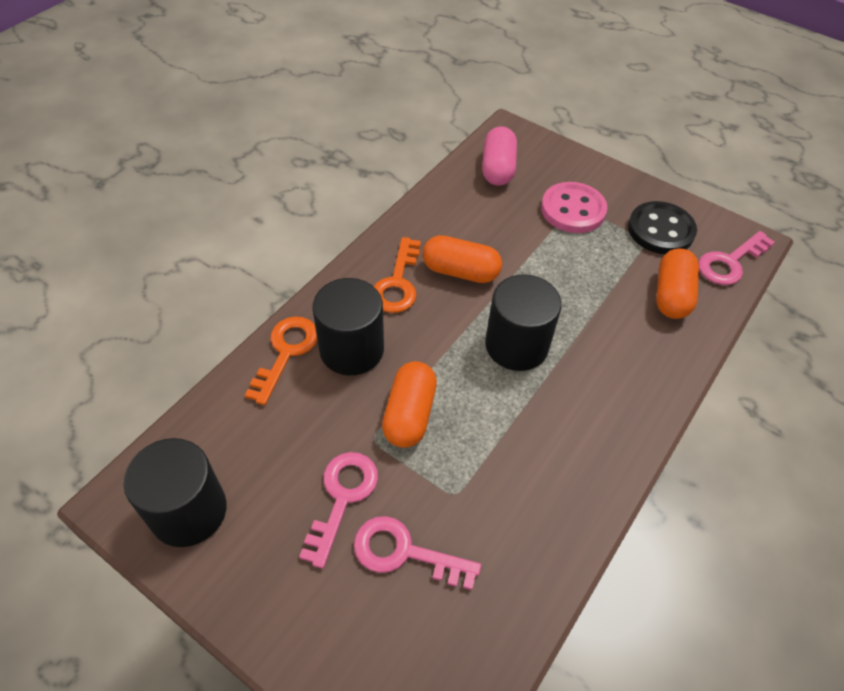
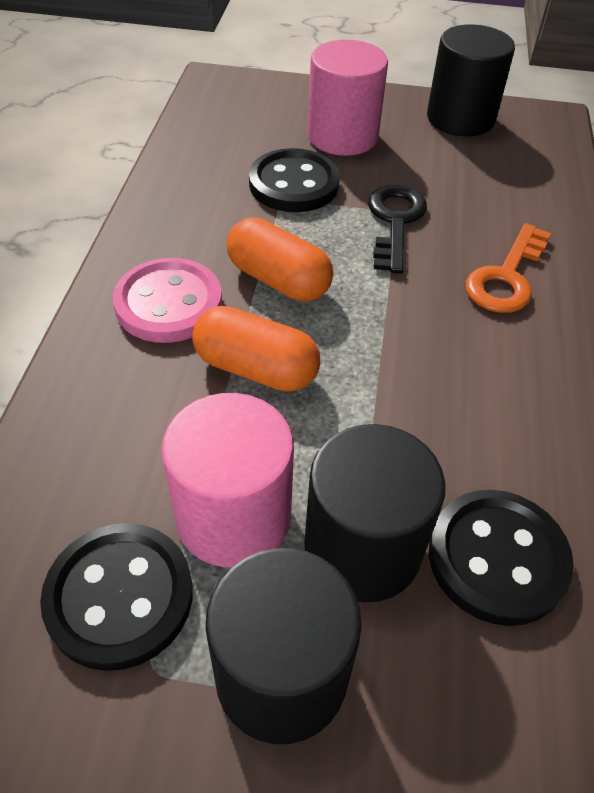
black button: 1 -> 3
black key: 0 -> 1
orange capsule: 3 -> 2
orange key: 2 -> 1
pink capsule: 1 -> 0
pink cylinder: 0 -> 2
pink key: 3 -> 0

